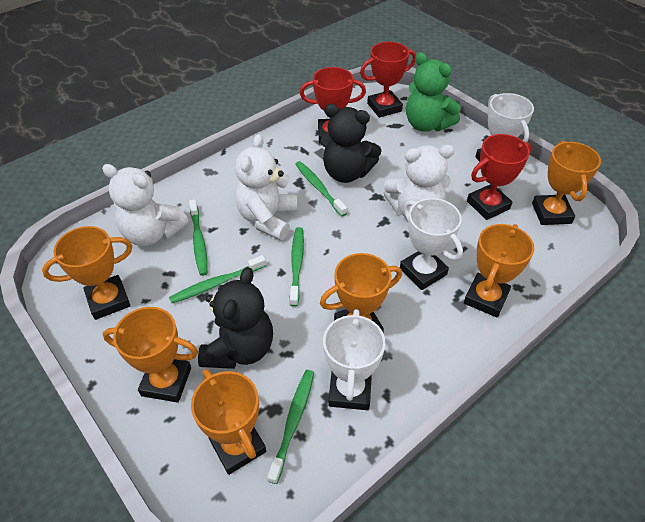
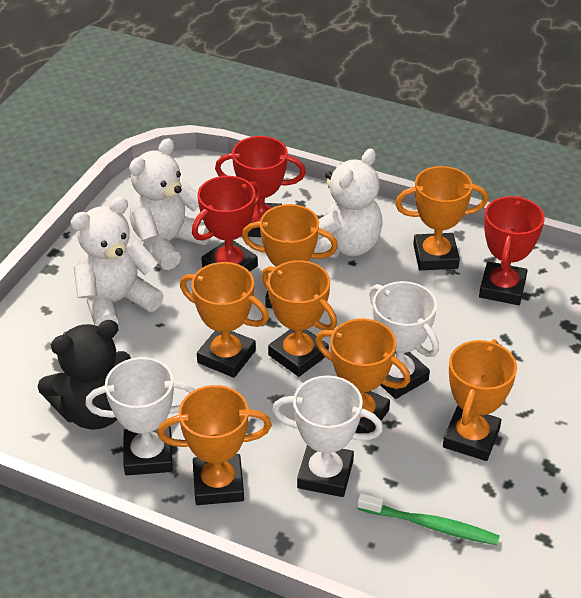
black teddy bear: 2 -> 1
green teddy bear: 1 -> 0
green toothbrush: 5 -> 1
orange trophy: 6 -> 7

